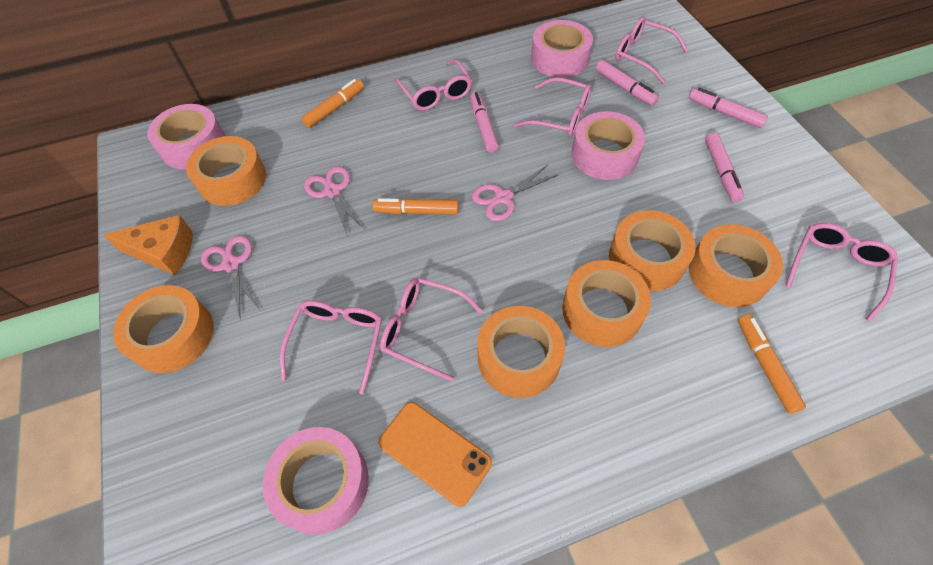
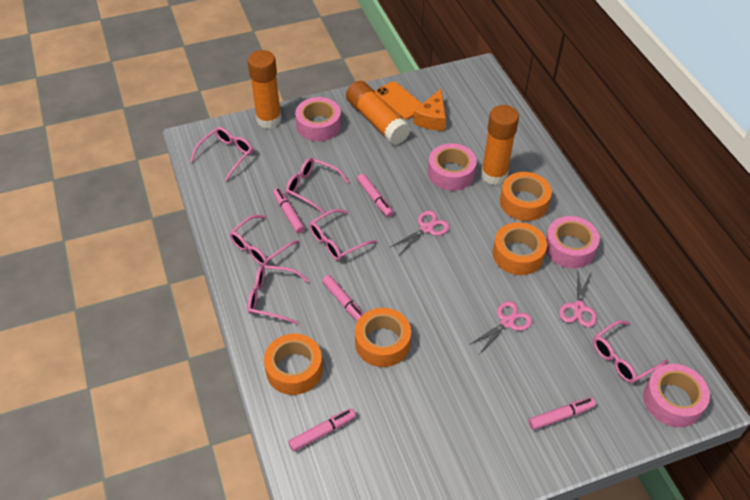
orange glue stick: 0 -> 3
orange marker: 3 -> 0
orange tape: 6 -> 4
pink marker: 4 -> 5

